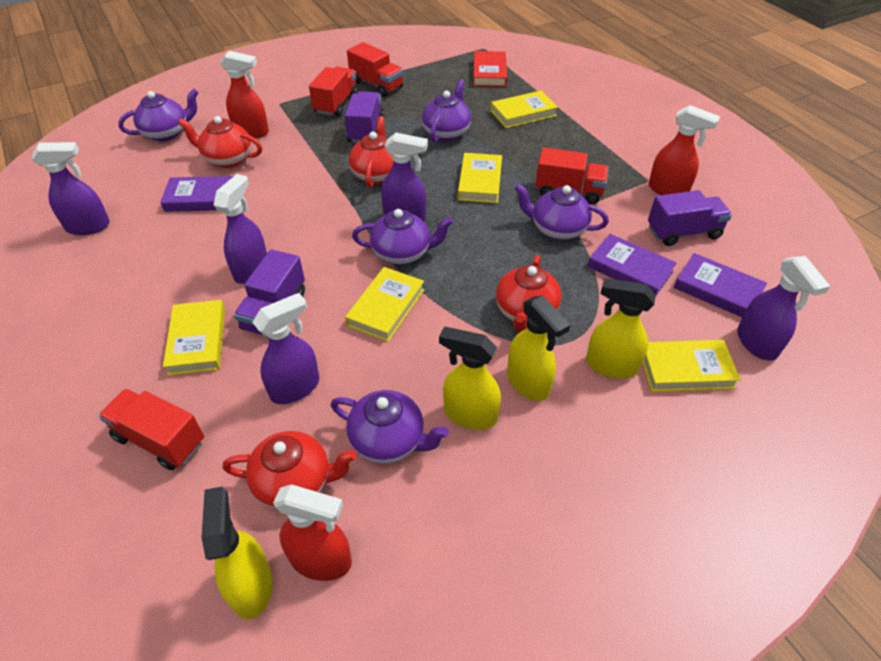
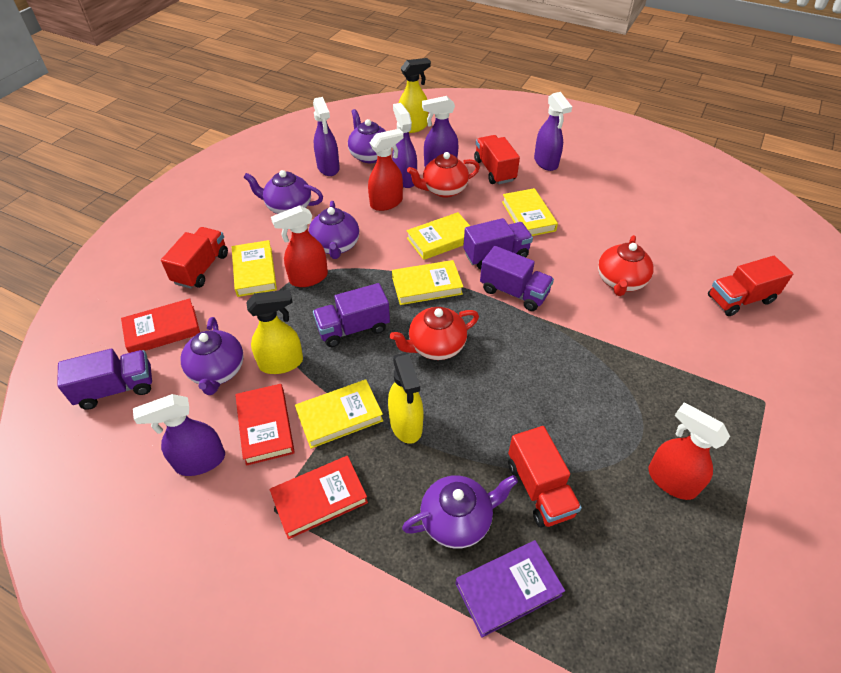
purple book: 3 -> 1
purple truck: 3 -> 4
red book: 1 -> 3
red teapot: 4 -> 3
yellow spray bottle: 4 -> 3

